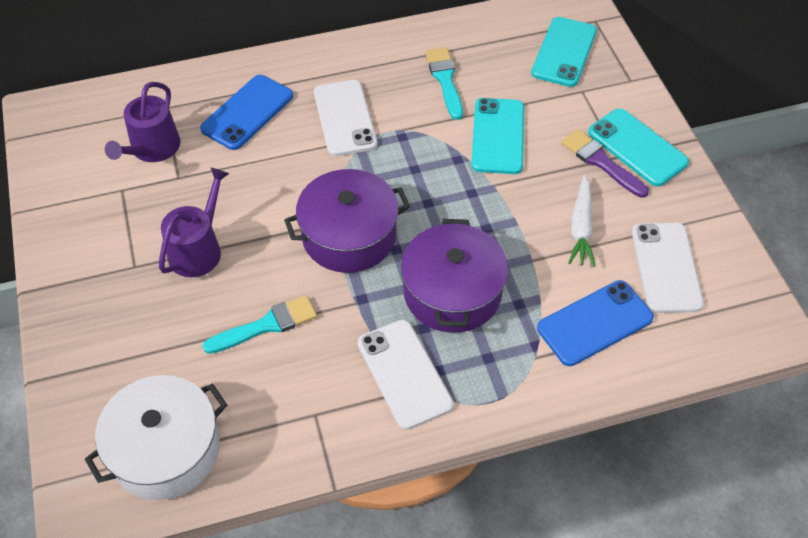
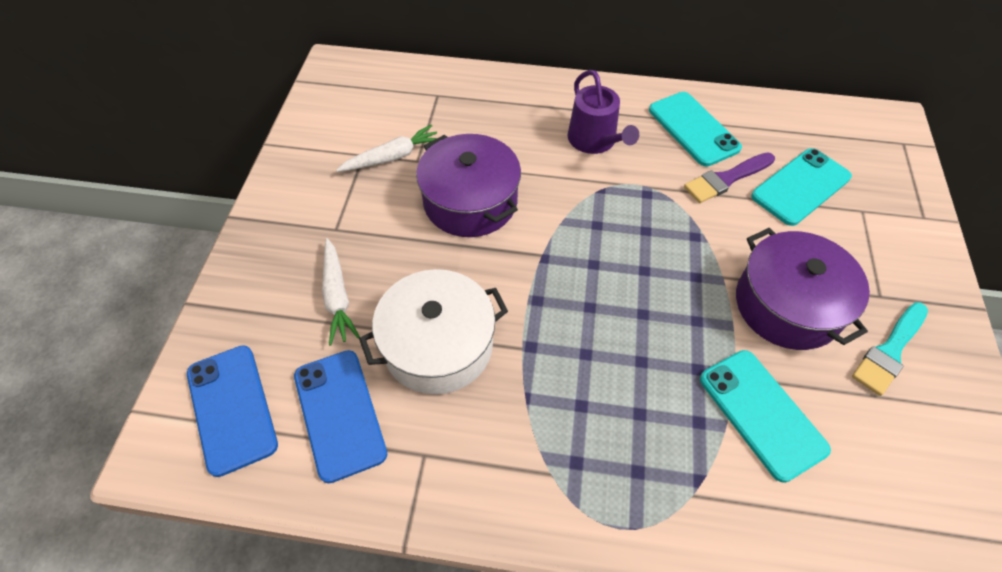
purple watering can: 2 -> 1
turquoise brush: 2 -> 1
white carrot: 1 -> 2
white phone: 3 -> 0

